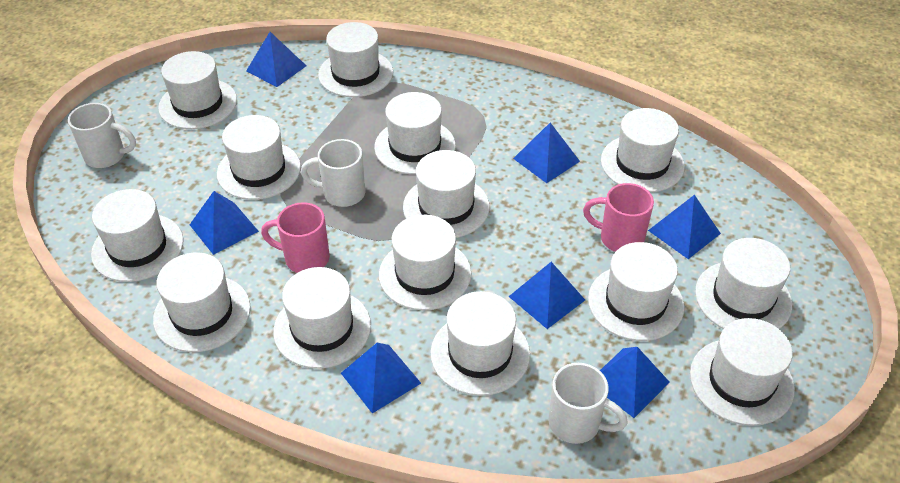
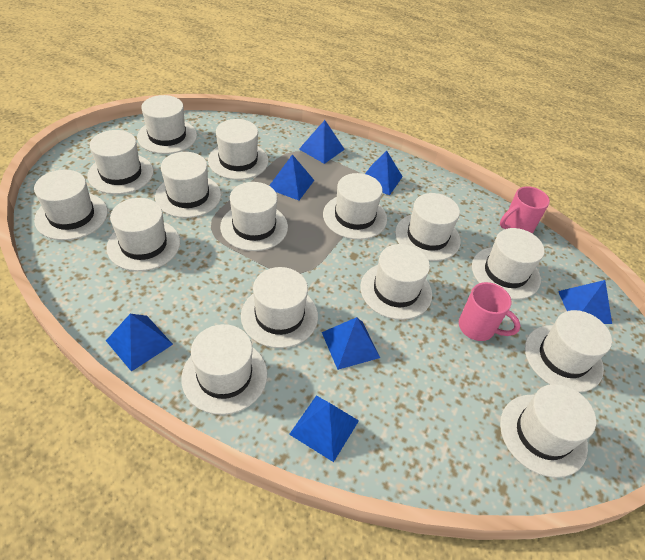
white hat: 14 -> 15
white mug: 3 -> 0

